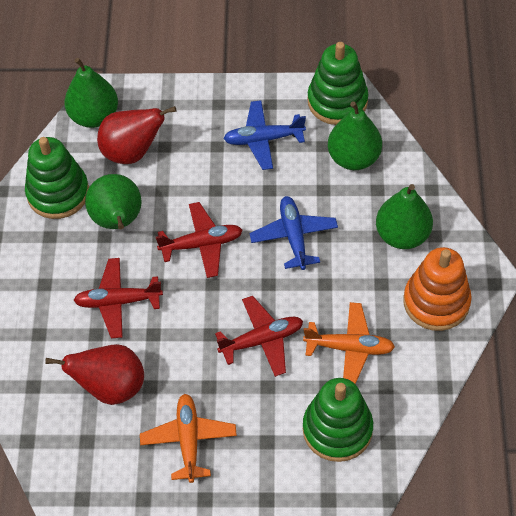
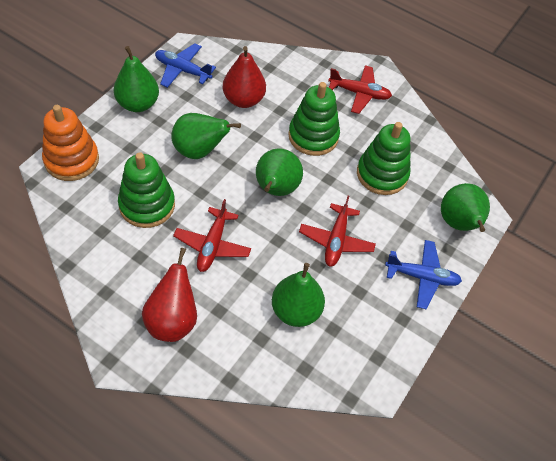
green pear: 4 -> 5
orange plane: 2 -> 0

